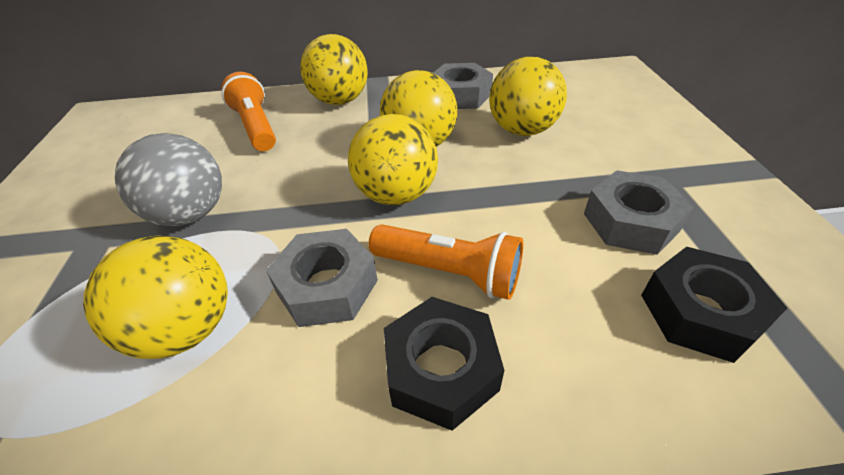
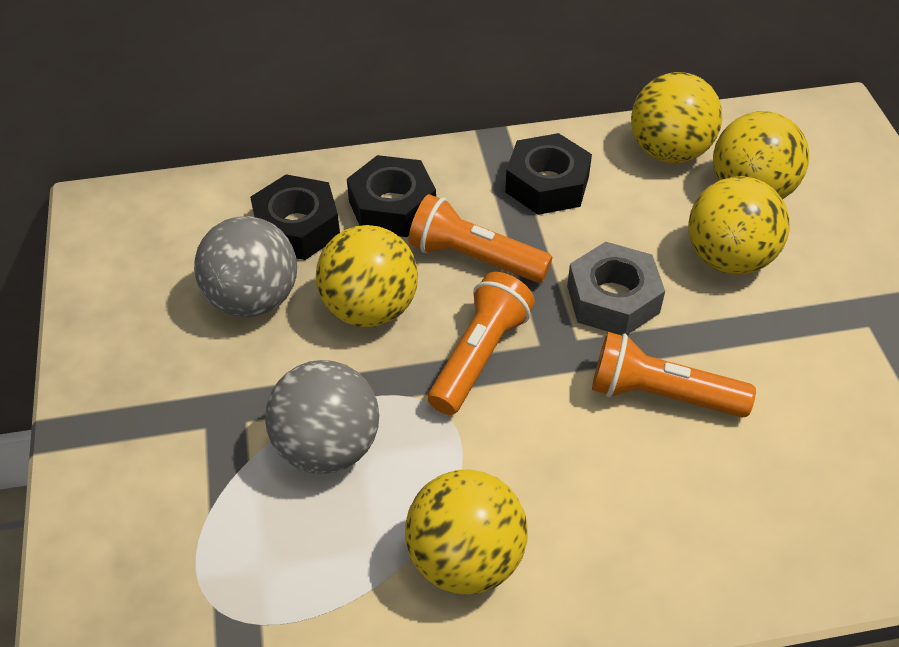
black nut: 2 -> 3
grey ball: 1 -> 2
grey nut: 3 -> 1
orange flashlight: 2 -> 3

